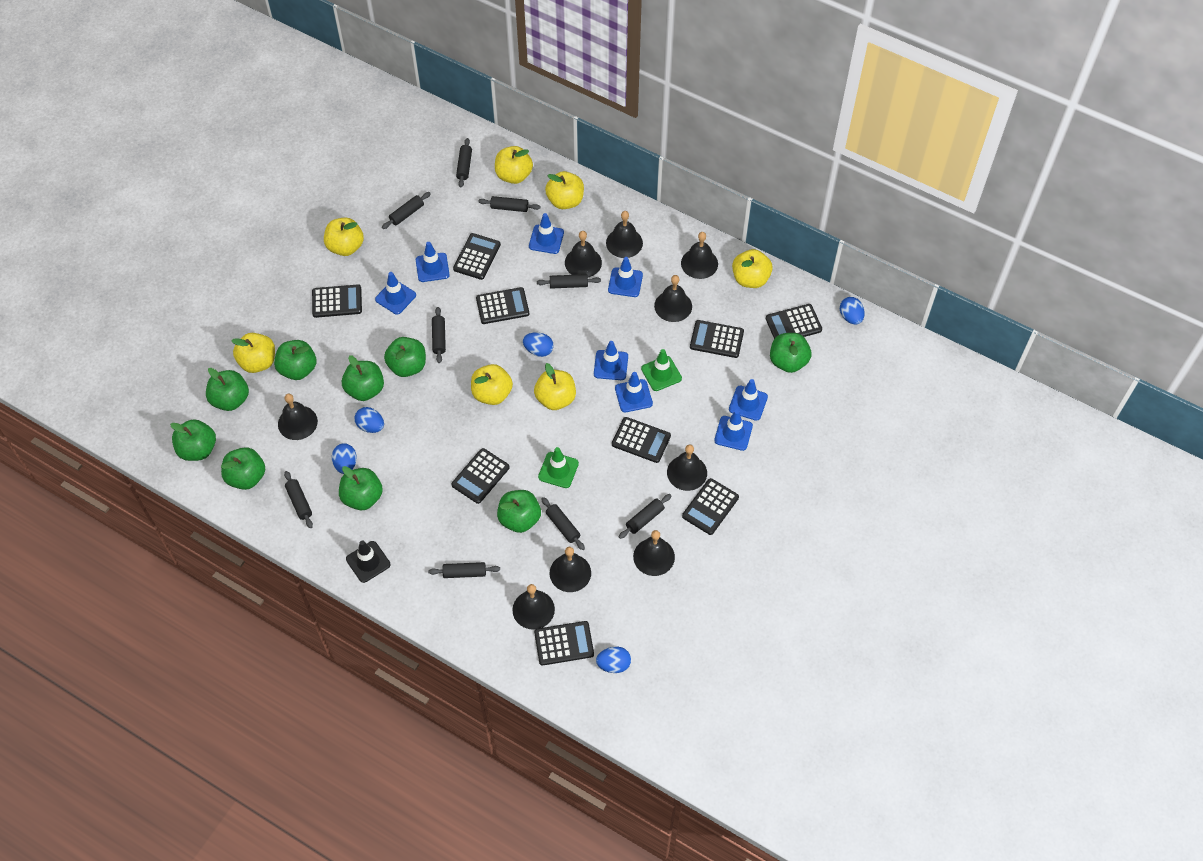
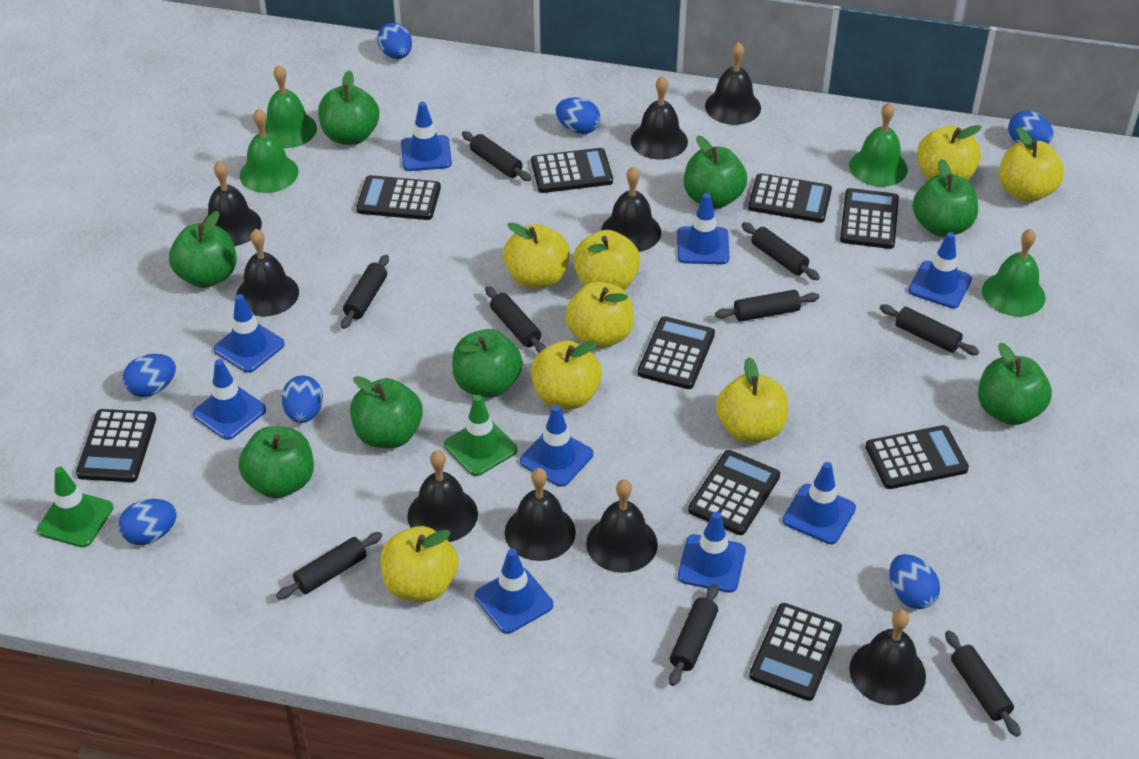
black traffic cone: 1 -> 0
blue egg: 5 -> 7
blue traffic cone: 8 -> 9
green apple: 9 -> 8
green bell: 0 -> 4
yellow apple: 7 -> 8

